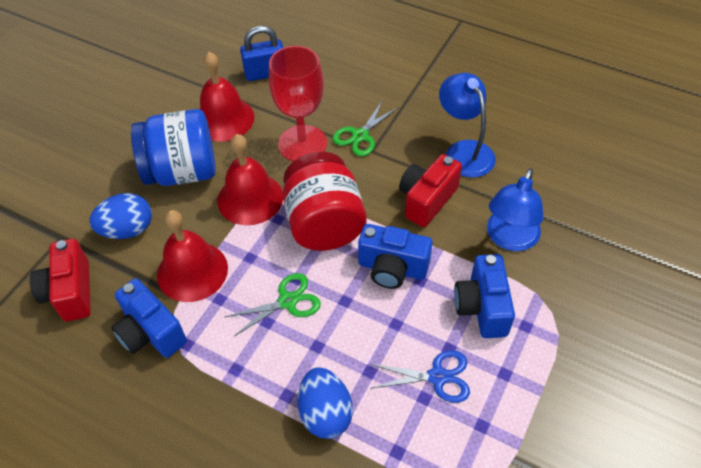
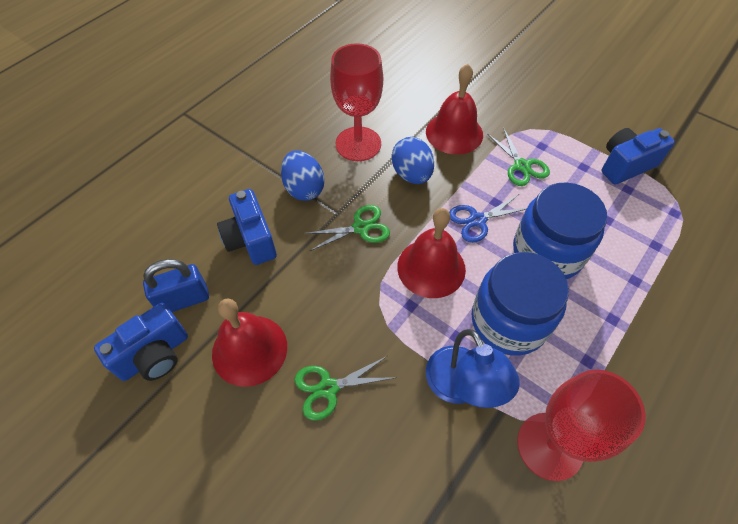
blue jar: 1 -> 2
blue lamp: 2 -> 1
green scissors: 2 -> 3
red camera: 2 -> 0
red goblet: 1 -> 2
red jar: 1 -> 0

